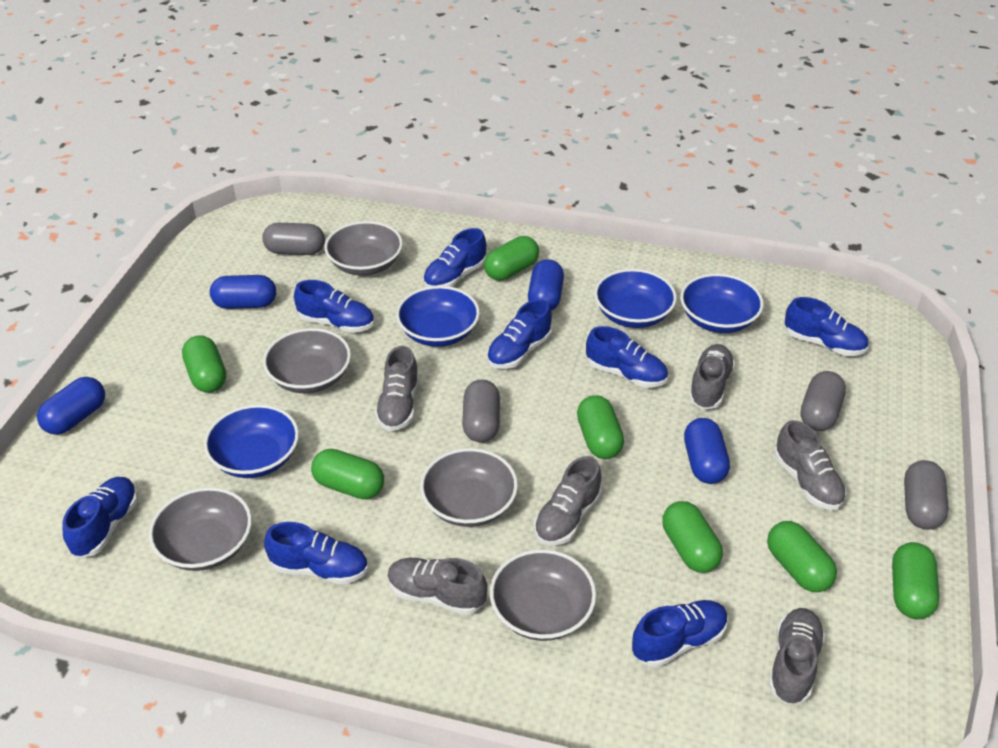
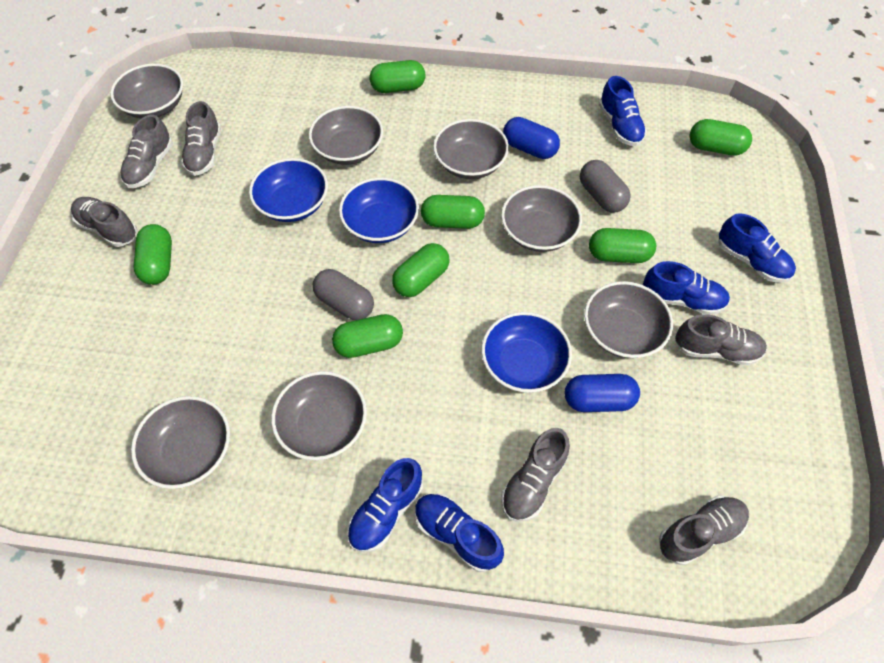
blue bowl: 4 -> 3
blue capsule: 4 -> 2
blue shoe: 8 -> 5
grey bowl: 5 -> 7
grey capsule: 4 -> 2

